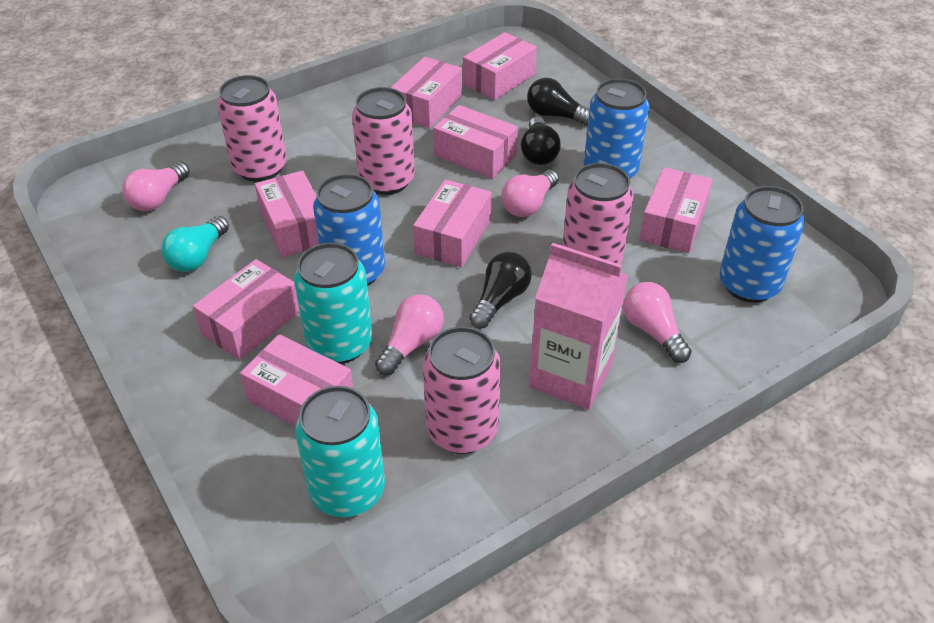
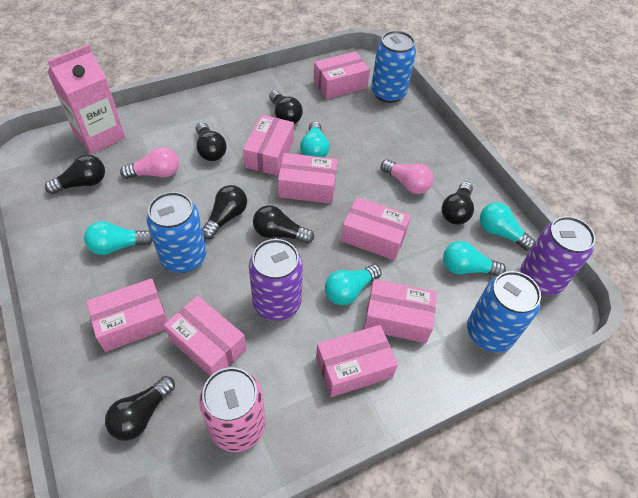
black light bulb: 3 -> 7
pink can: 4 -> 1
pink light bulb: 4 -> 2
purple can: 0 -> 2
turquoise can: 2 -> 0
turquoise light bulb: 1 -> 5

